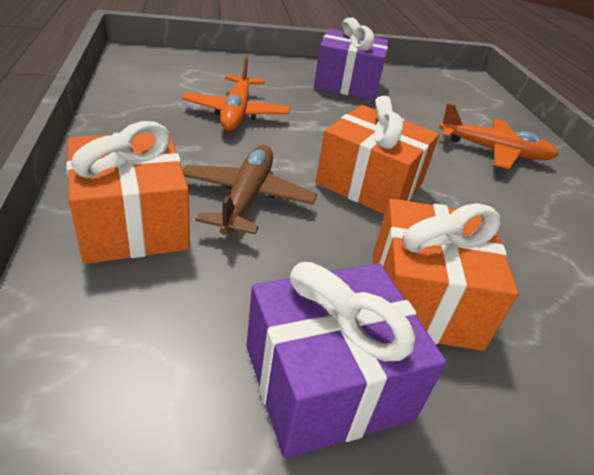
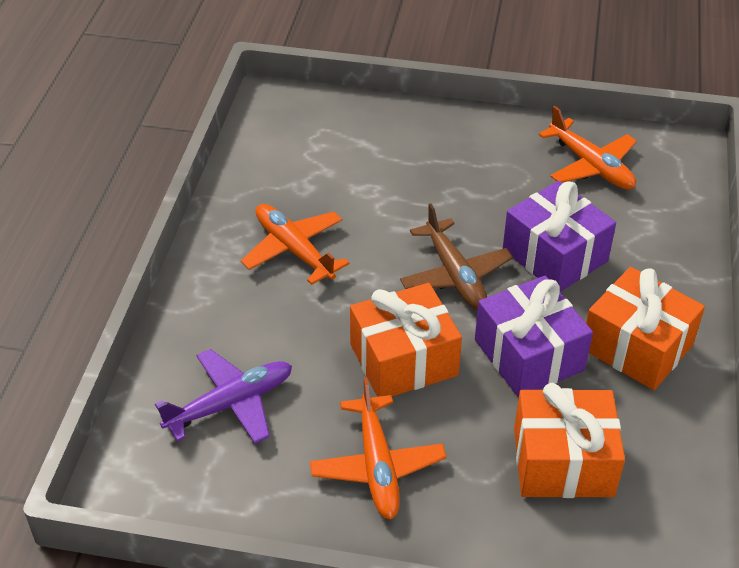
orange plane: 2 -> 3
purple plane: 0 -> 1

